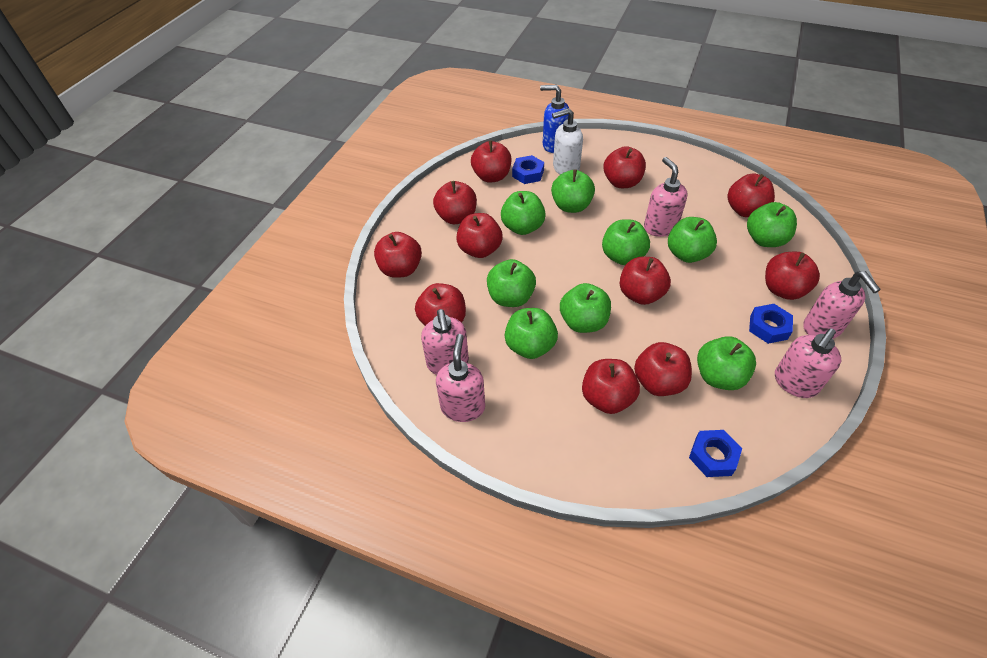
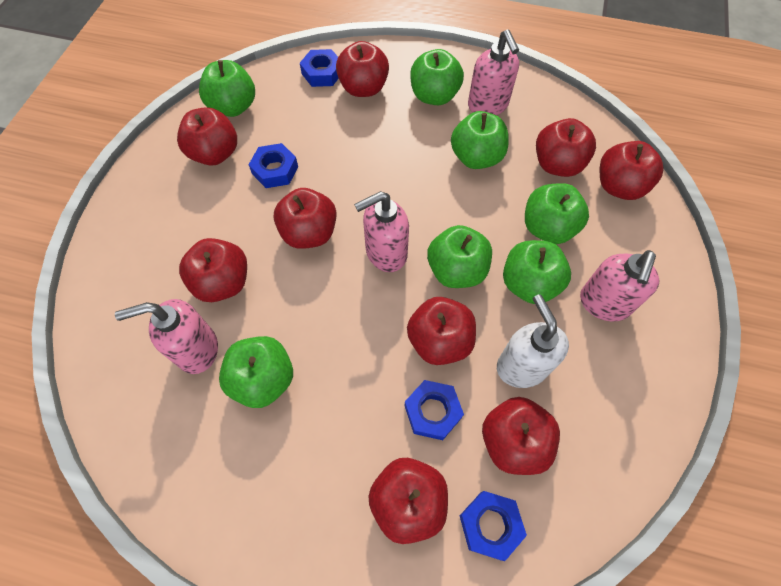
blue nut: 3 -> 4
blue soap dispenser: 1 -> 0
green apple: 9 -> 7
pink soap dispenser: 5 -> 4
red apple: 11 -> 9

